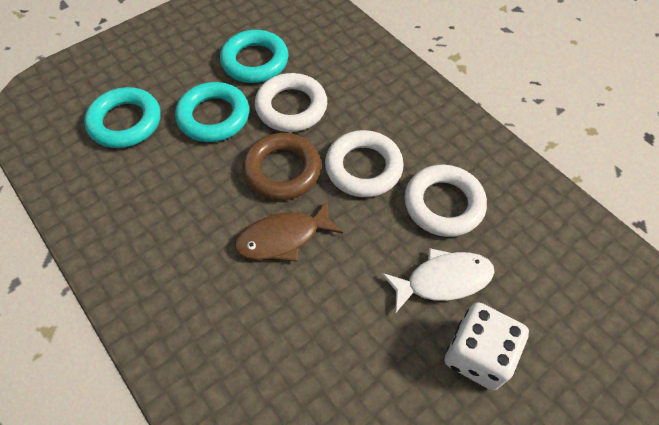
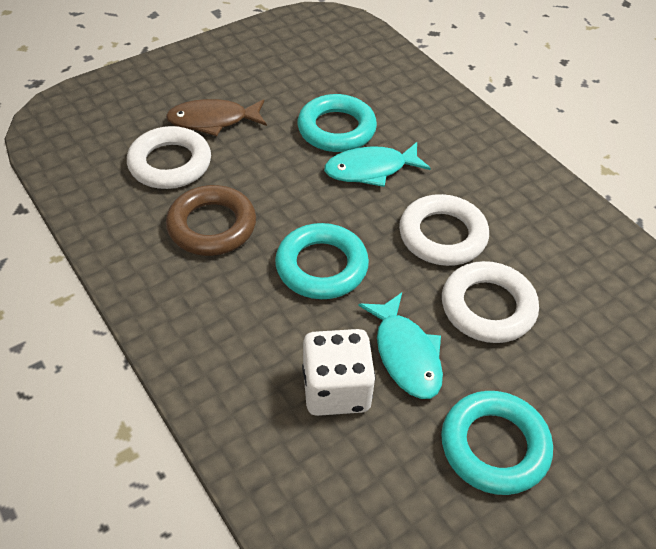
turquoise fish: 0 -> 2
white fish: 1 -> 0

